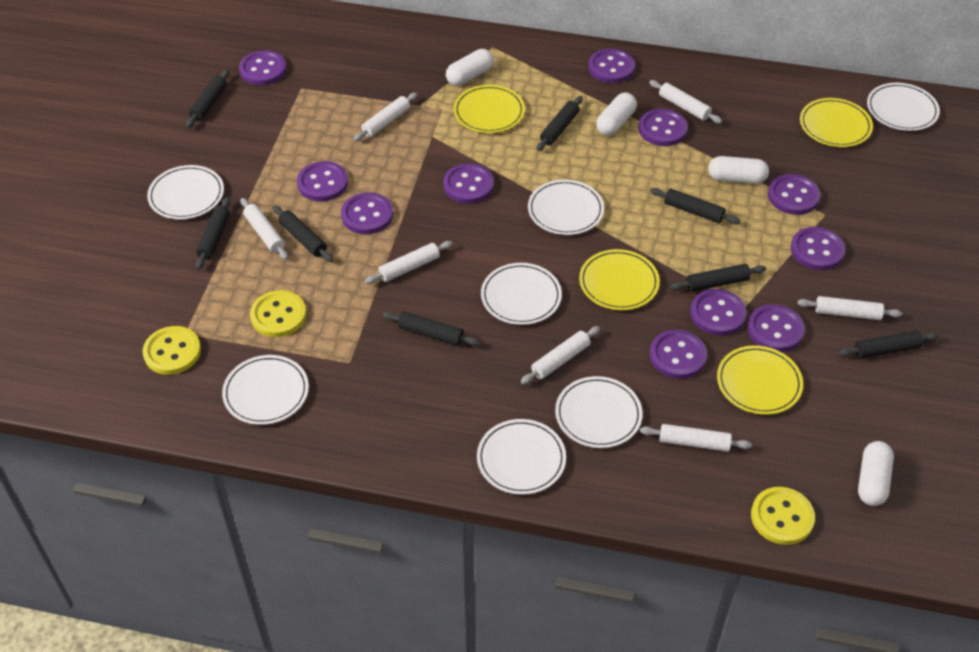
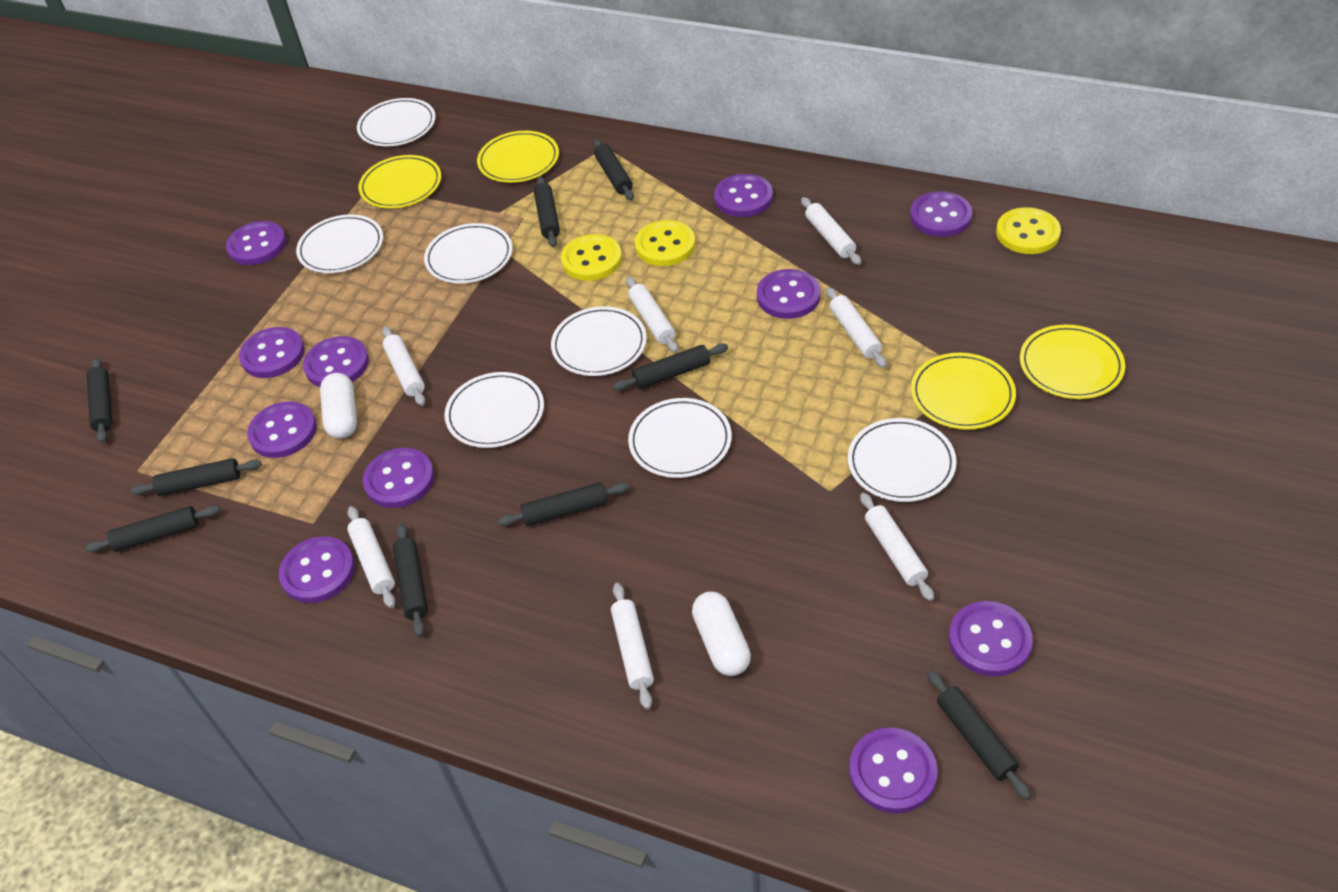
black rolling pin: 8 -> 9
white capsule: 4 -> 2

